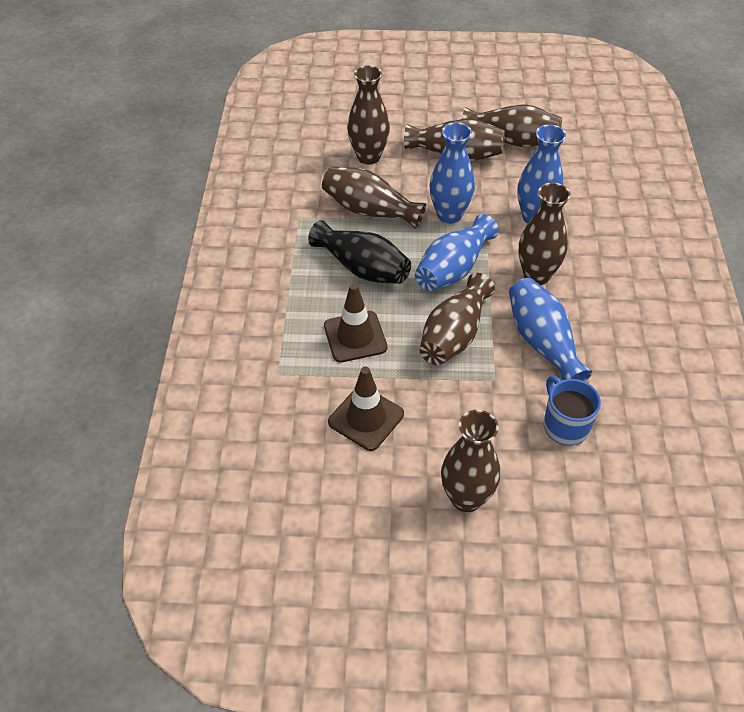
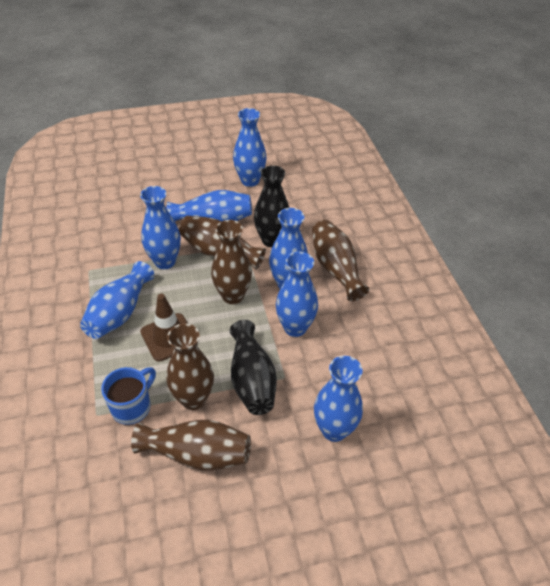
black vase: 1 -> 2
blue vase: 4 -> 7
brown traffic cone: 2 -> 1
brown vase: 7 -> 5

